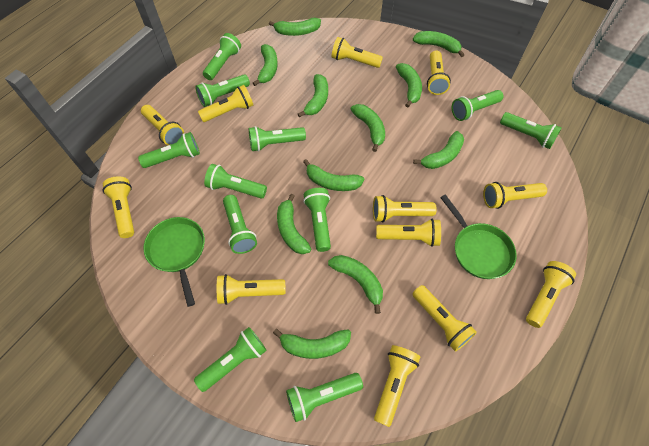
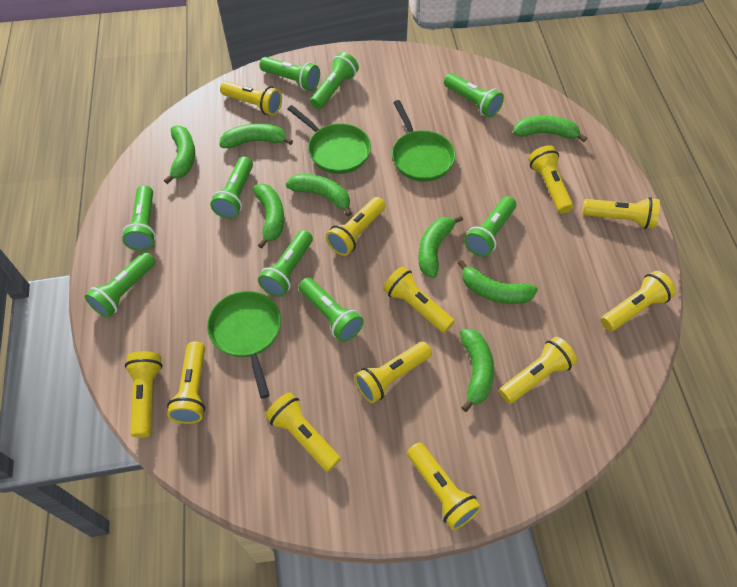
green banana: 11 -> 8
green flashlight: 11 -> 9
green pan: 2 -> 3

